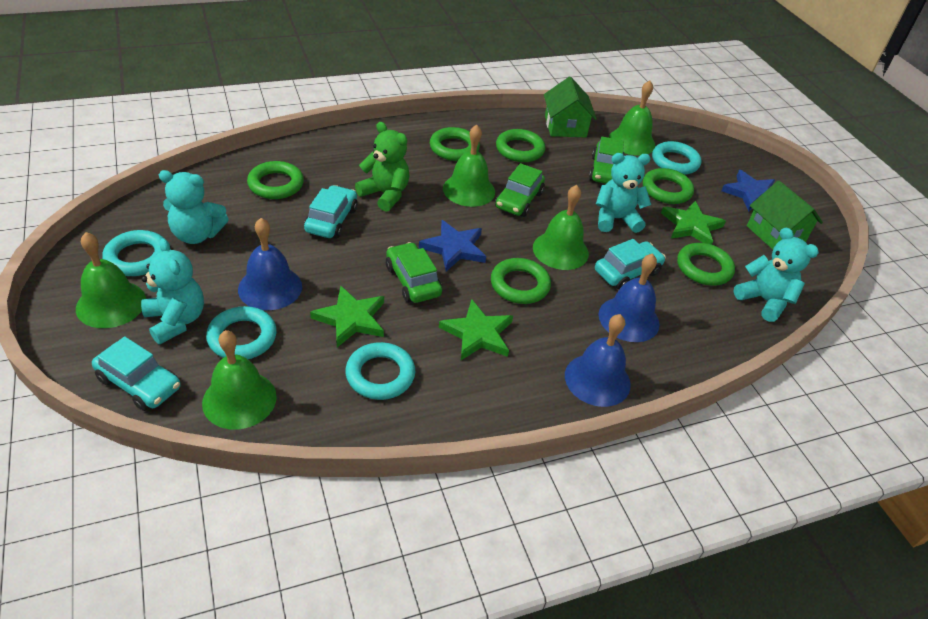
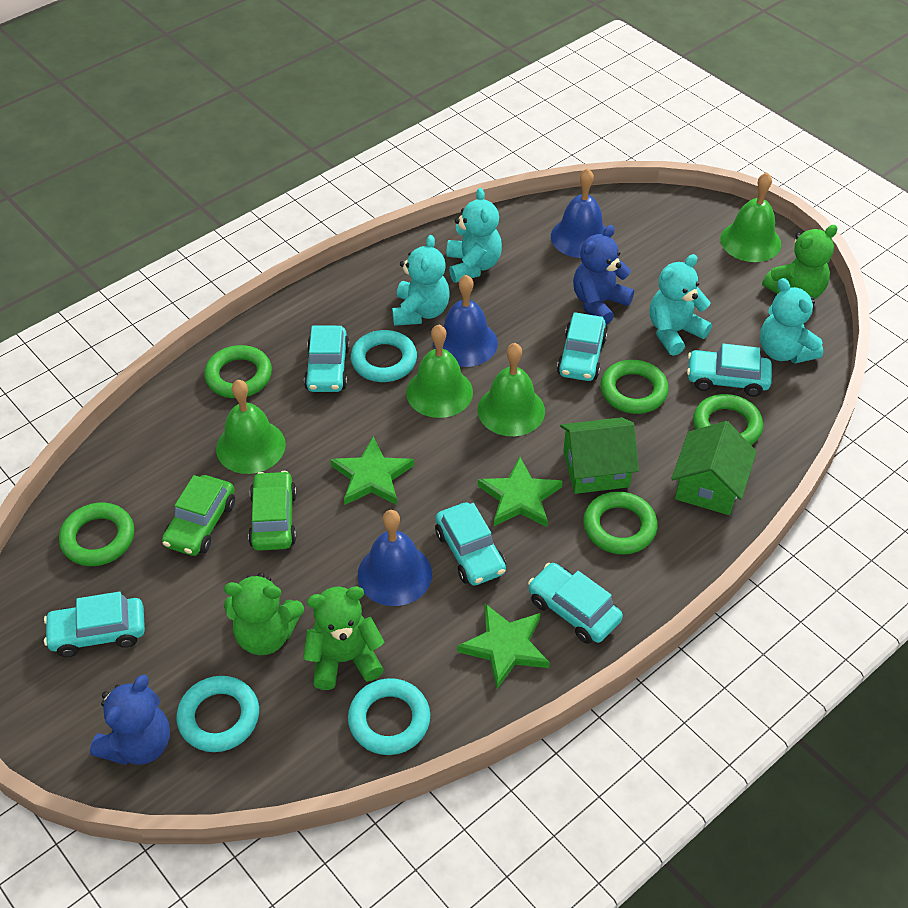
blue star: 2 -> 0
blue teddy bear: 0 -> 2
green bell: 5 -> 4
green car: 3 -> 2
green ring: 6 -> 5
green teddy bear: 1 -> 3
turquoise car: 3 -> 6
turquoise ring: 4 -> 3

